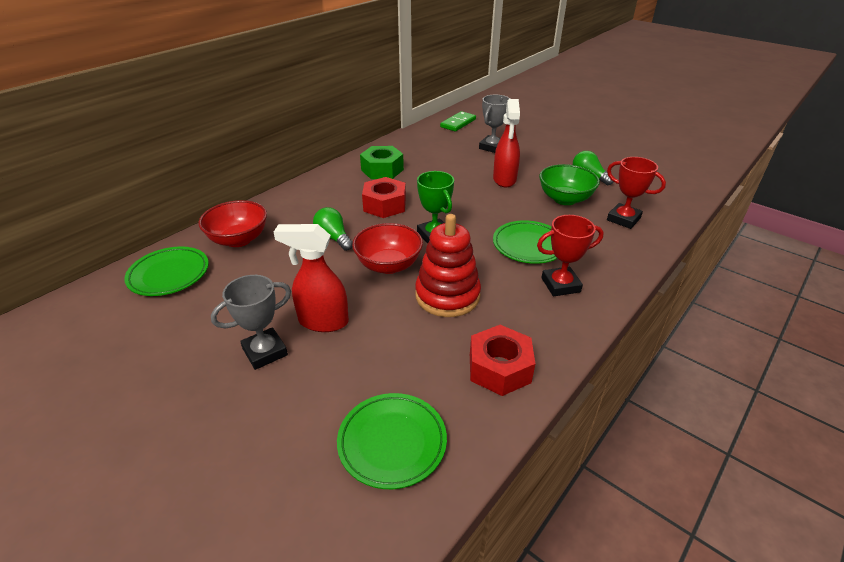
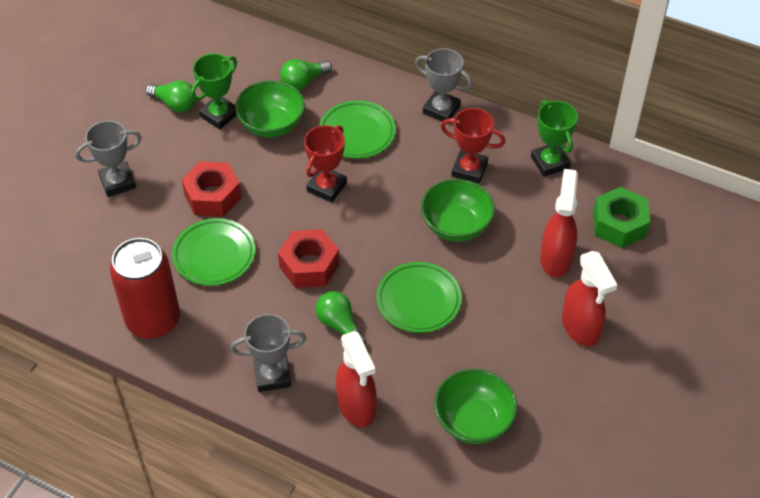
green bowl: 1 -> 3
green domino: 1 -> 0
green light bulb: 2 -> 3
green trophy: 1 -> 2
grey trophy: 2 -> 3
red bowl: 2 -> 0
red can: 0 -> 1
red spray bottle: 2 -> 3
red stacking toy: 1 -> 0

